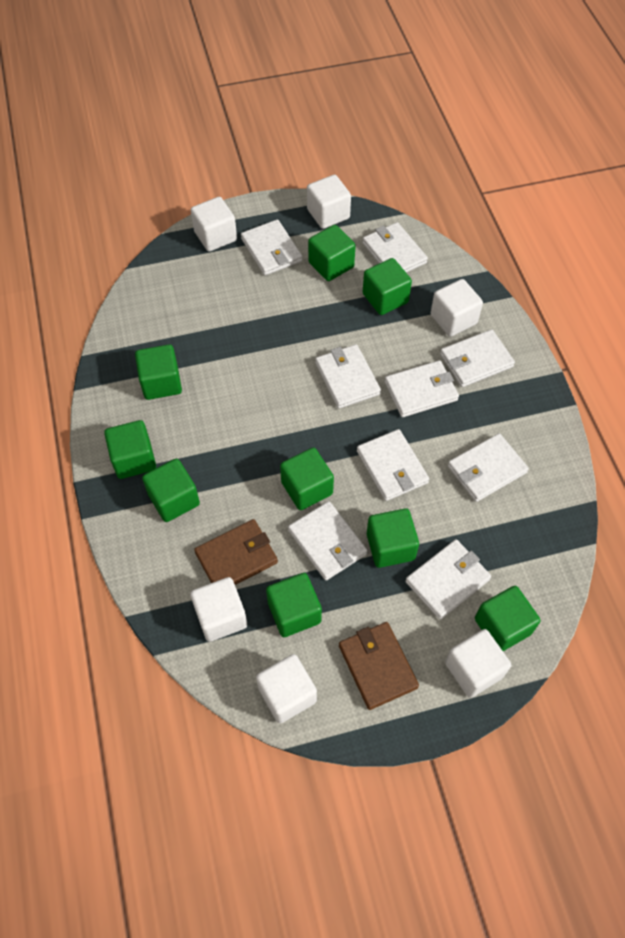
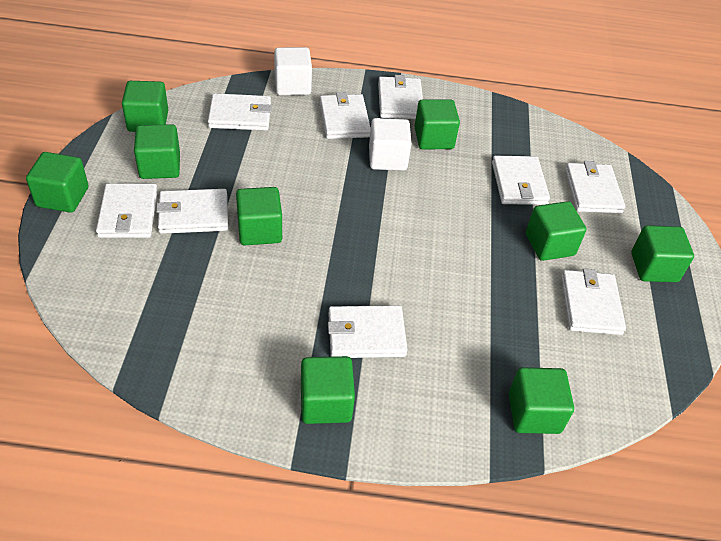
brown wallet: 2 -> 0
white cube: 6 -> 2

